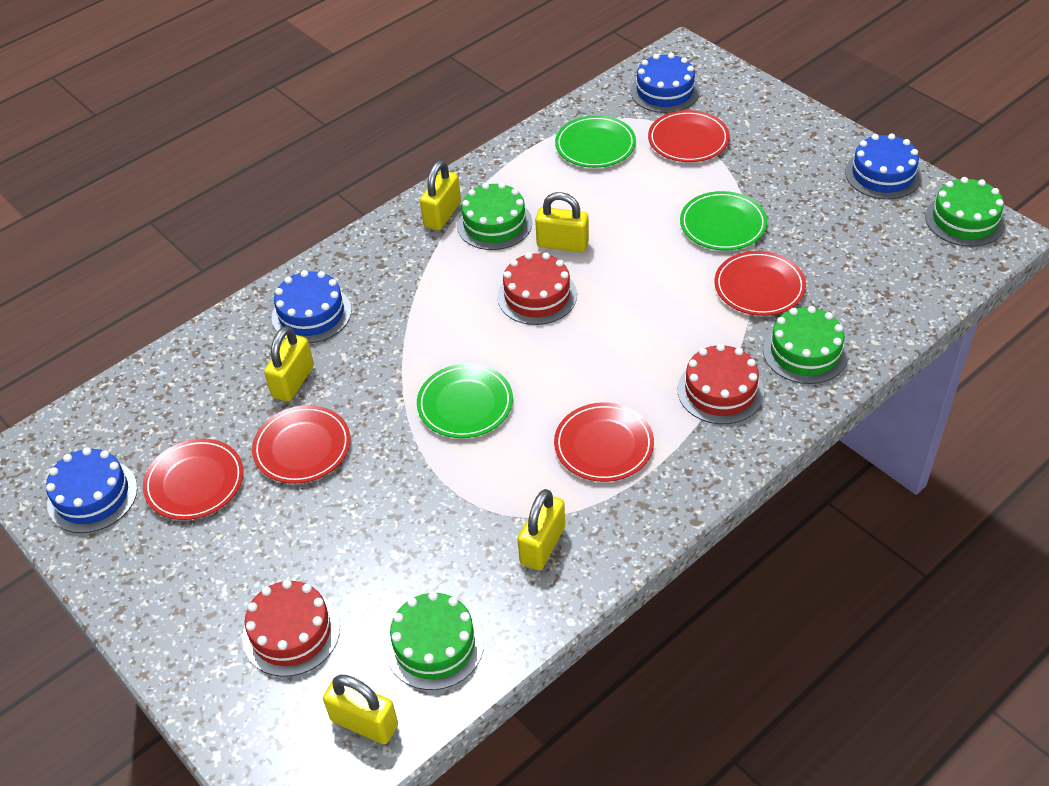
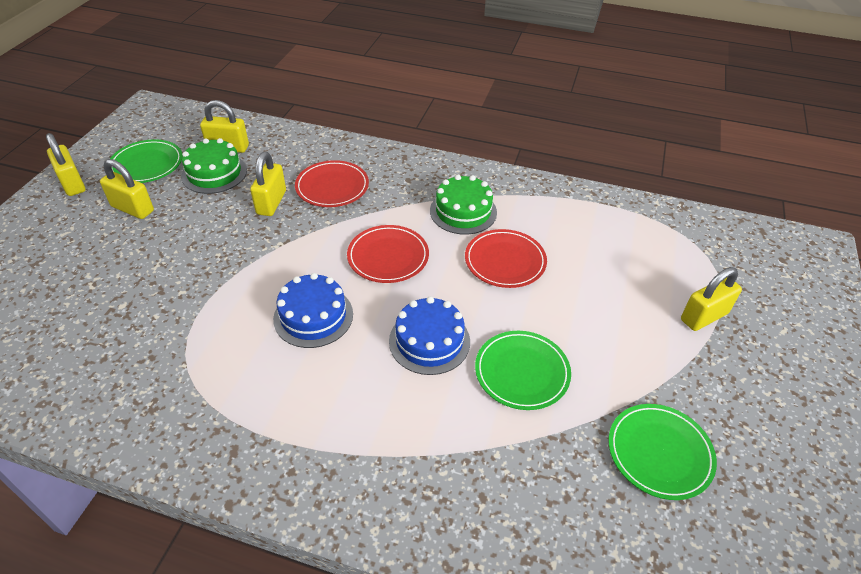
blue cake: 4 -> 2
green cake: 4 -> 2
red cake: 3 -> 0
red plate: 5 -> 3

